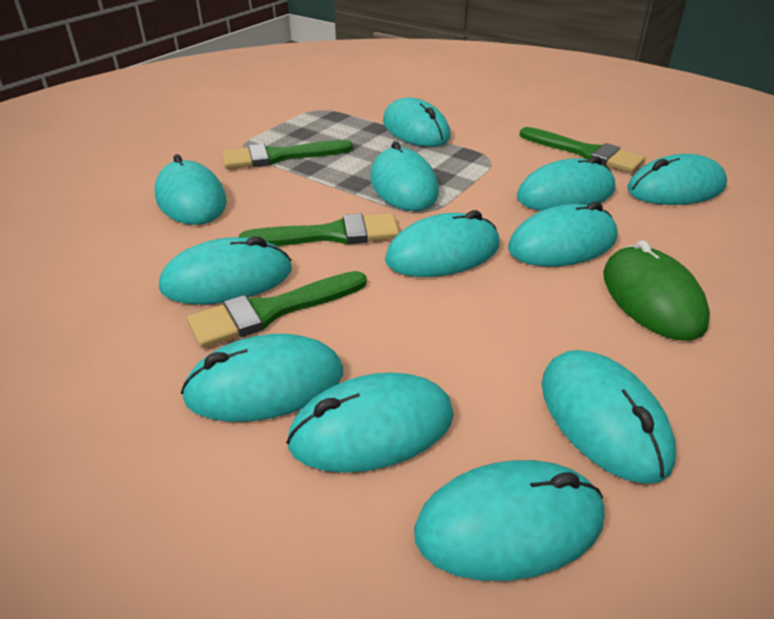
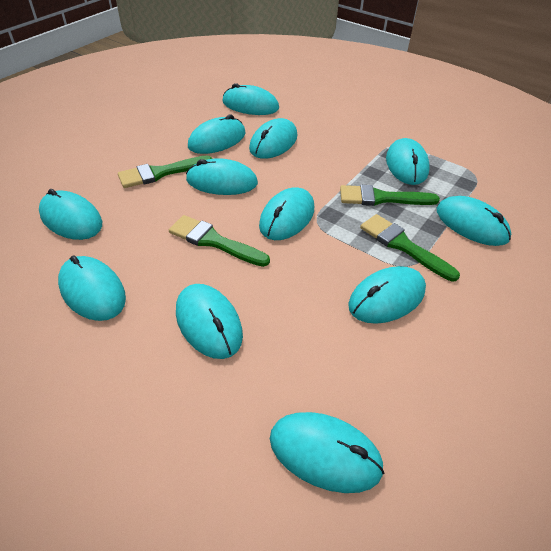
green mouse: 1 -> 0

